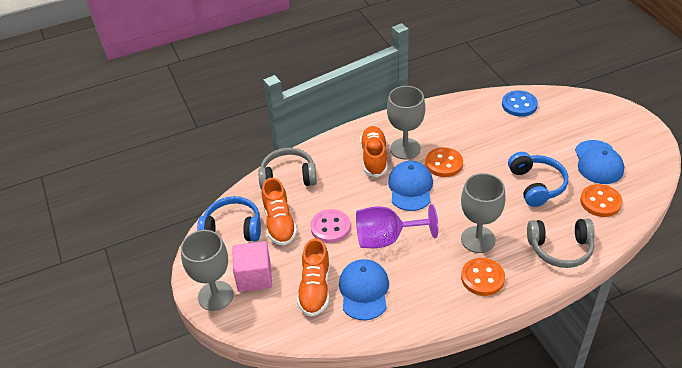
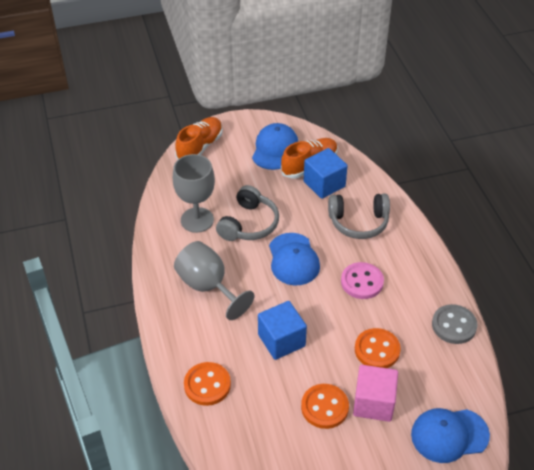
blue button: 1 -> 0
blue cube: 0 -> 2
blue headphones: 2 -> 0
grey button: 0 -> 1
grey goblet: 3 -> 2
orange shoe: 3 -> 2
purple goblet: 1 -> 0

